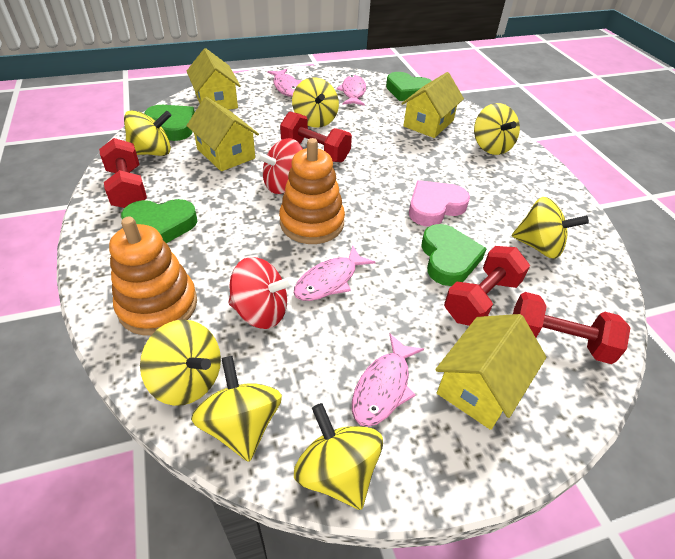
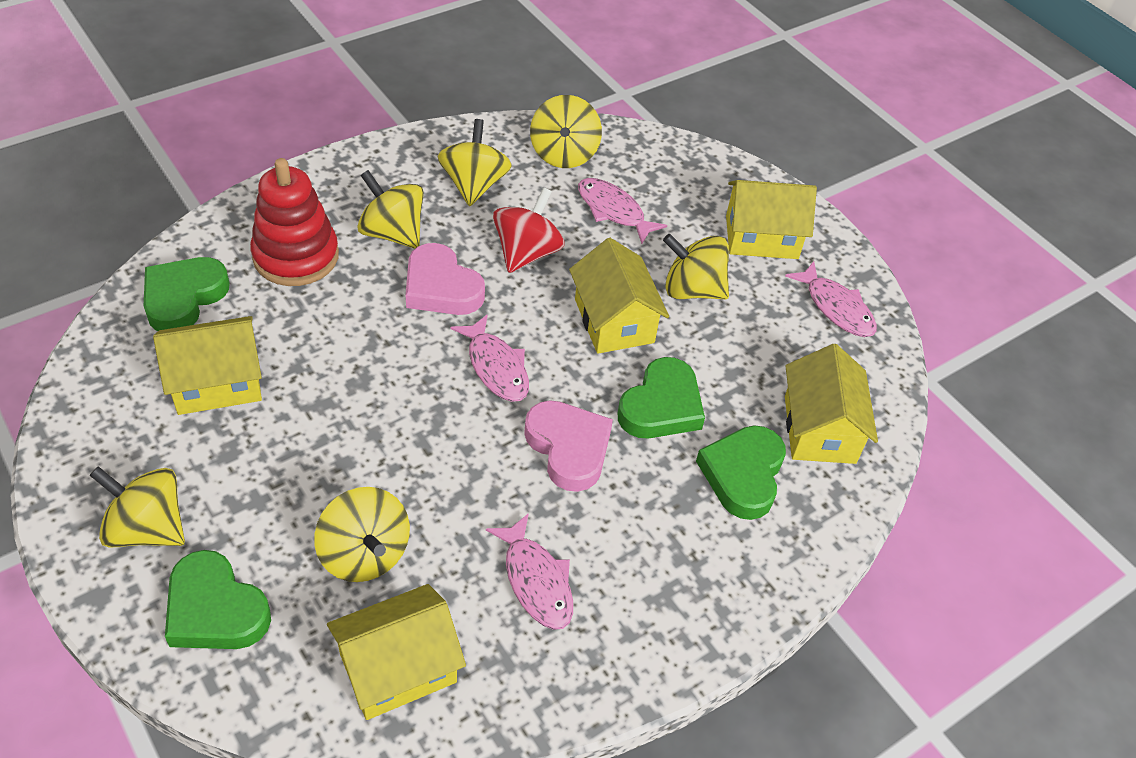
orange stacking toy: 2 -> 0
pink heart: 1 -> 2
red dumbbell: 4 -> 0
red spinning top: 2 -> 1
red stacking toy: 0 -> 1
yellow house: 4 -> 5
yellow spinning top: 7 -> 6

